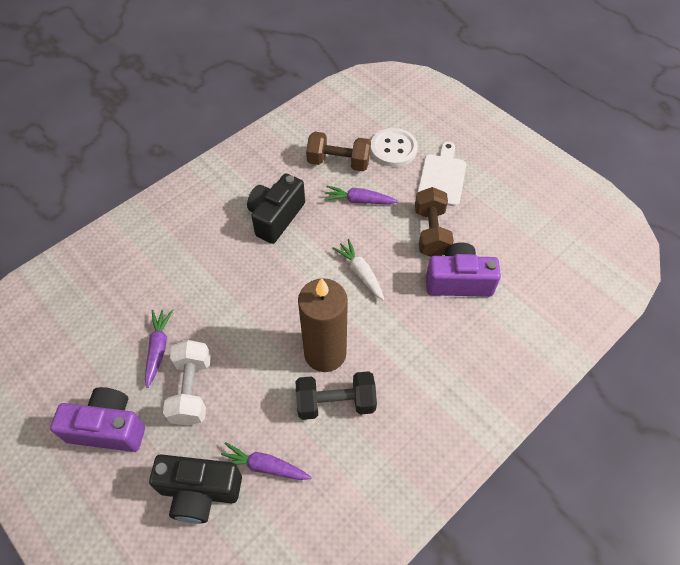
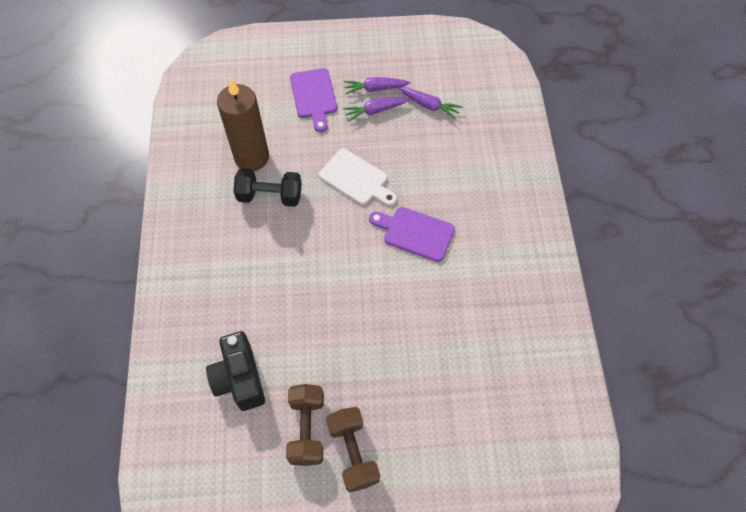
black camera: 2 -> 1
purple camera: 2 -> 0
purple cutting board: 0 -> 2
white button: 1 -> 0
white carrot: 1 -> 0
white dumbbell: 1 -> 0

